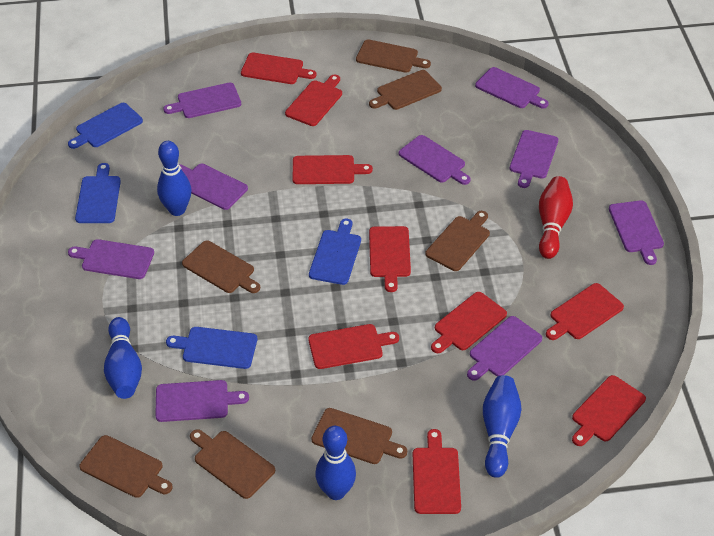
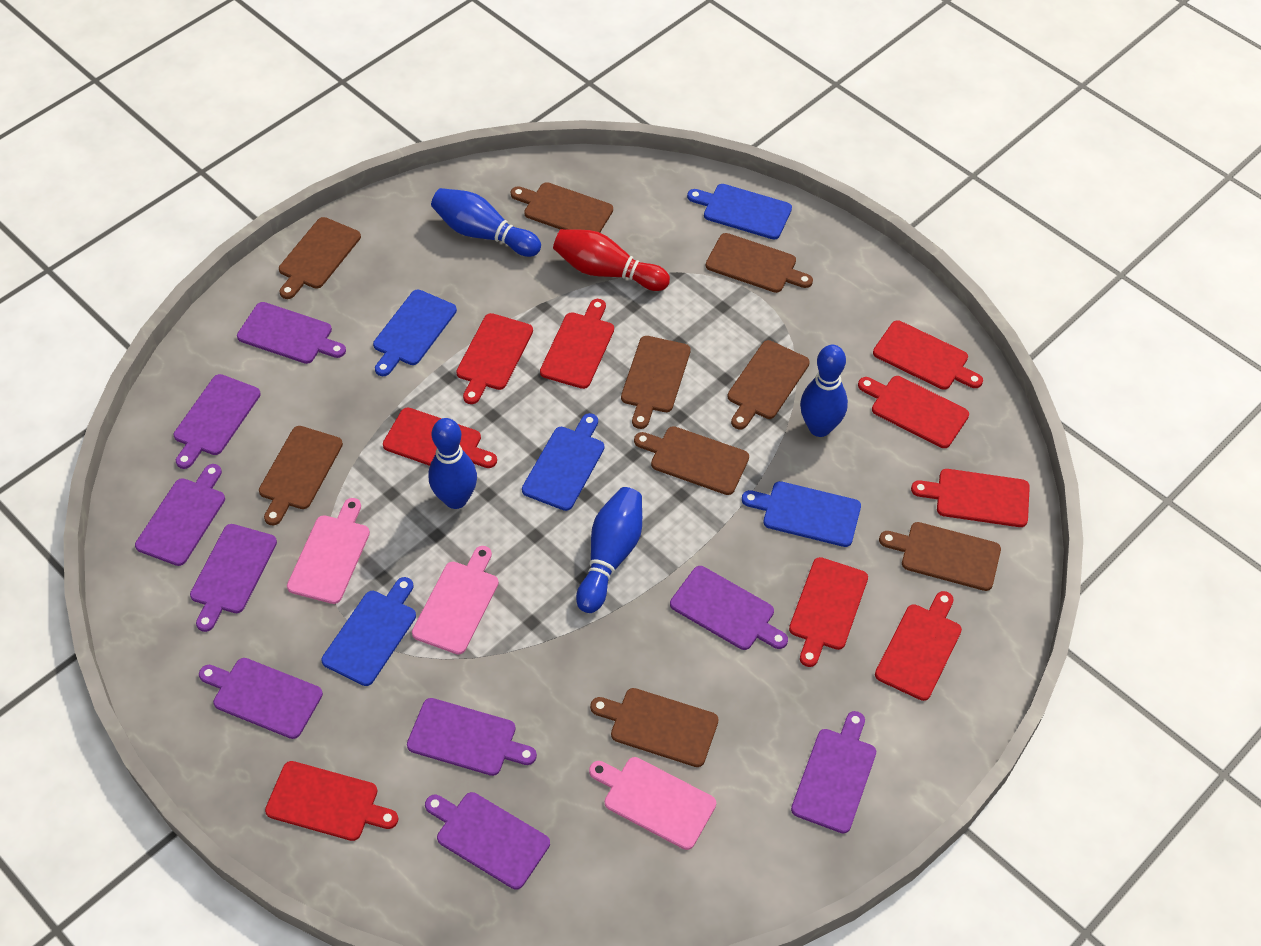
blue cutting board: 4 -> 5
brown cutting board: 7 -> 9
pink cutting board: 0 -> 3

